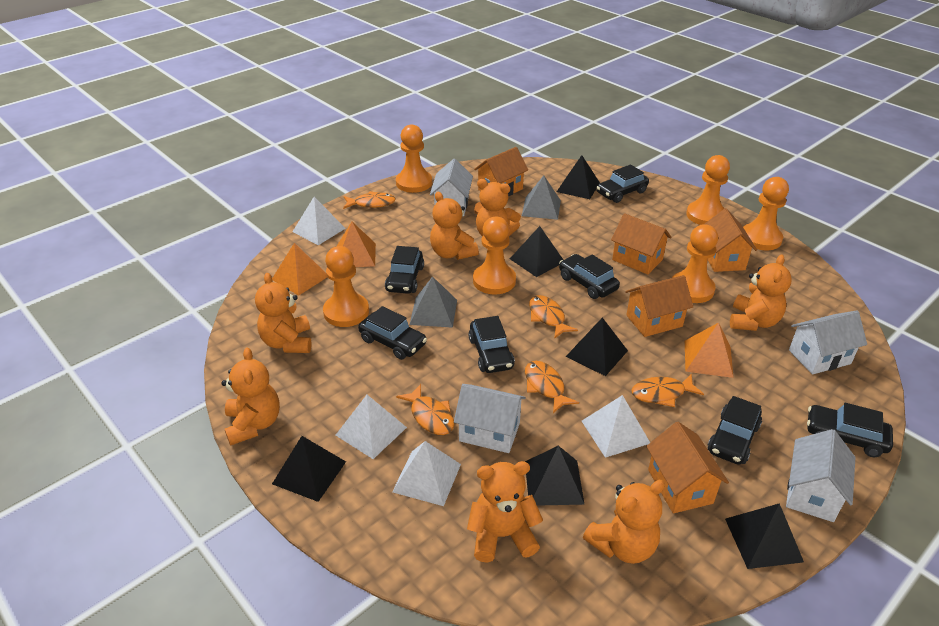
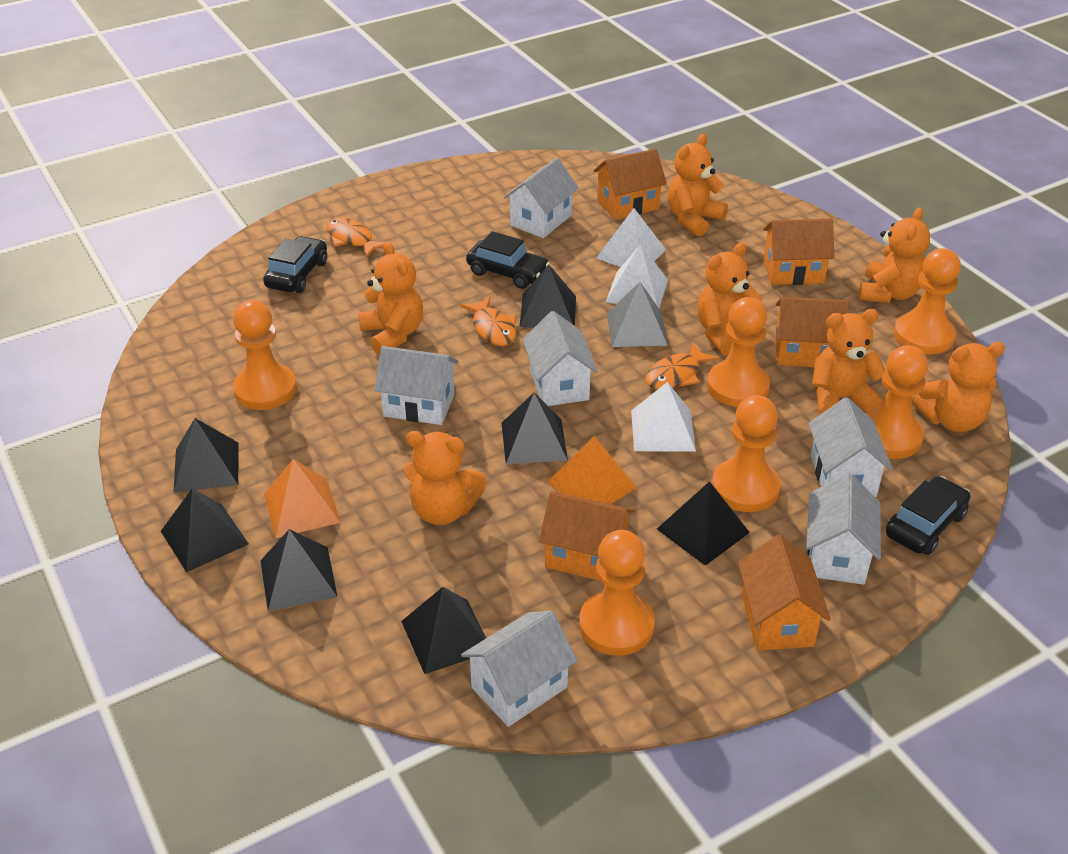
black car: 7 -> 3
black pyramid: 6 -> 7
grey pyramid: 2 -> 1
orange fish: 5 -> 3
orange pyramid: 3 -> 2
white house: 4 -> 6
white pyramid: 4 -> 3

